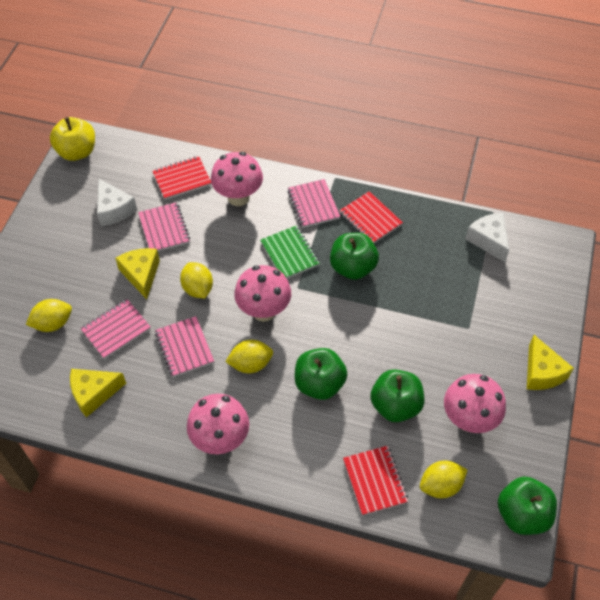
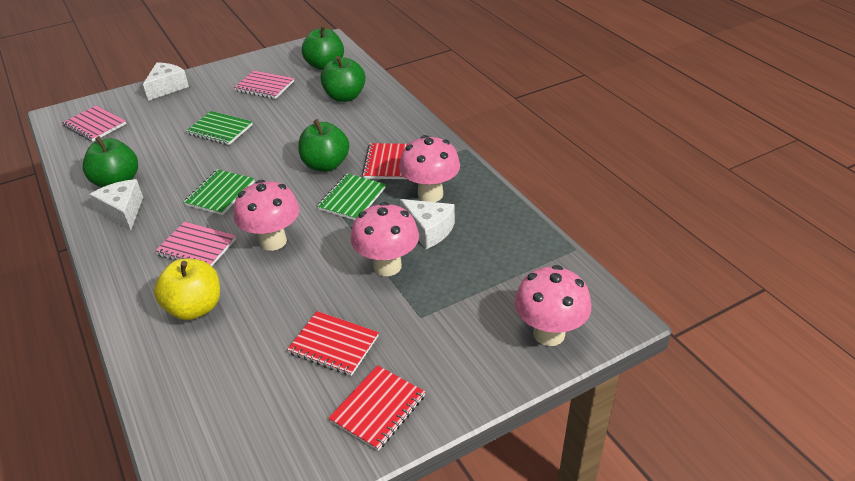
green notebook: 1 -> 3
pink notebook: 4 -> 3
white cheese: 2 -> 3
yellow cheese: 3 -> 0
yellow lemon: 4 -> 0

